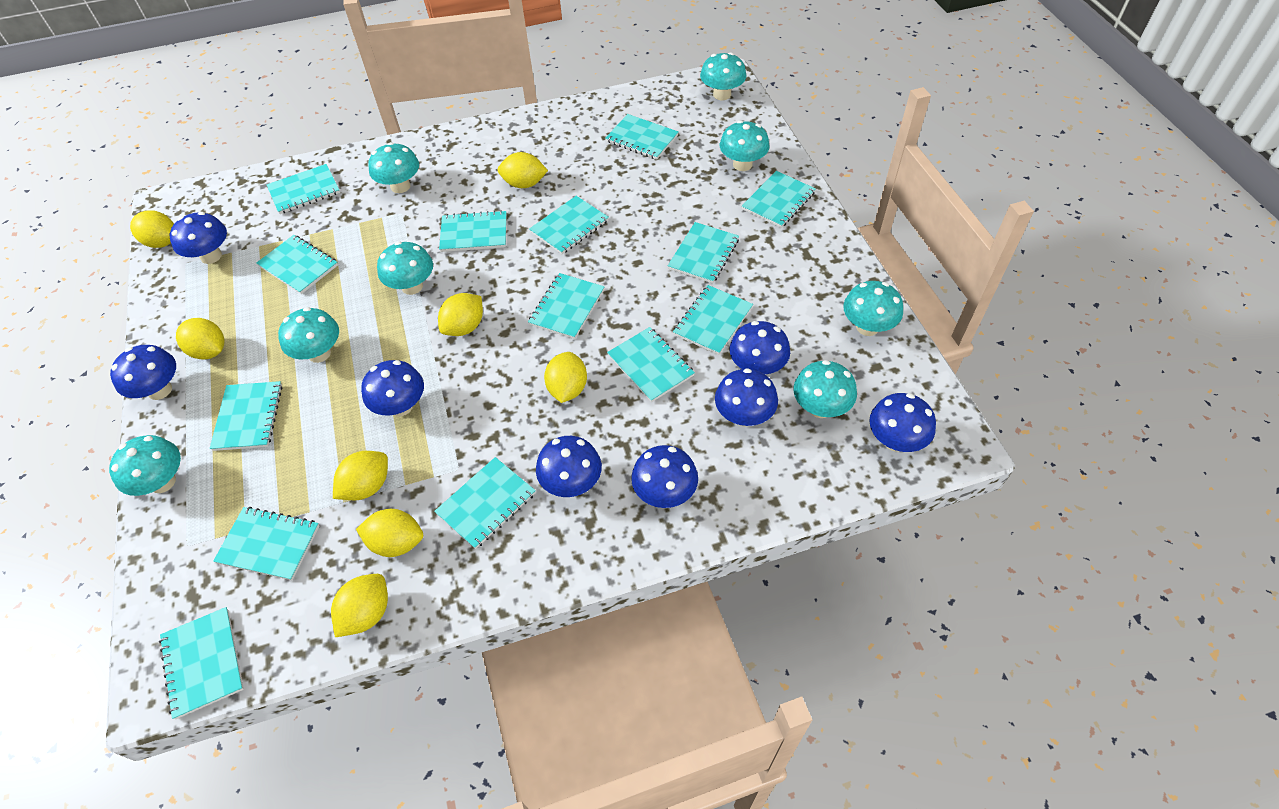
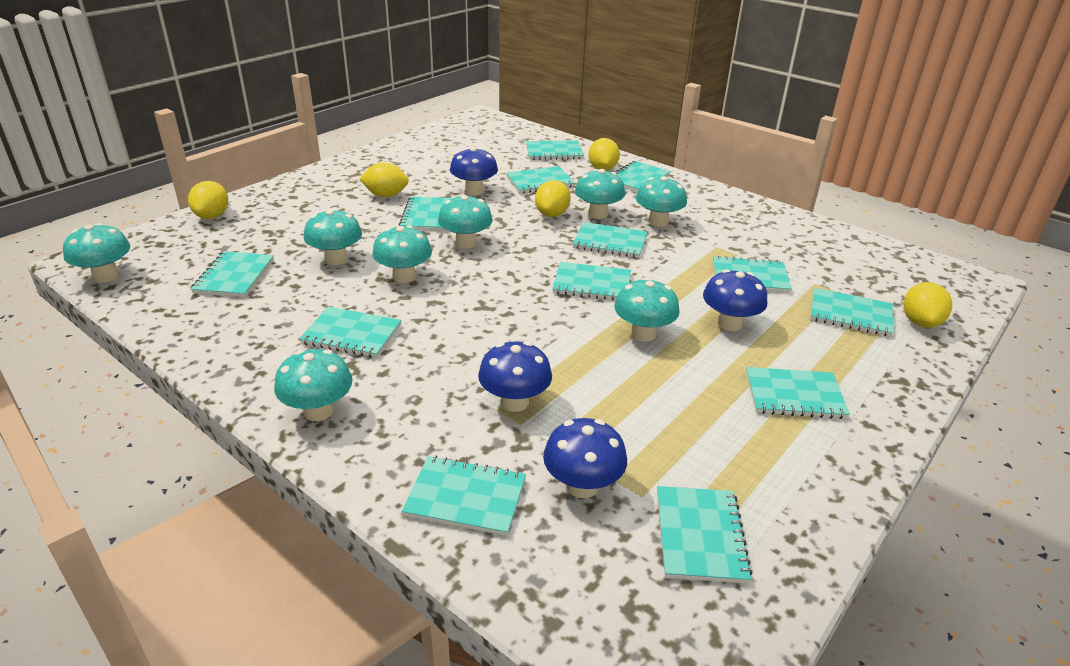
blue mushroom: 8 -> 4
turquoise notebook: 14 -> 13
yellow lemon: 8 -> 5

